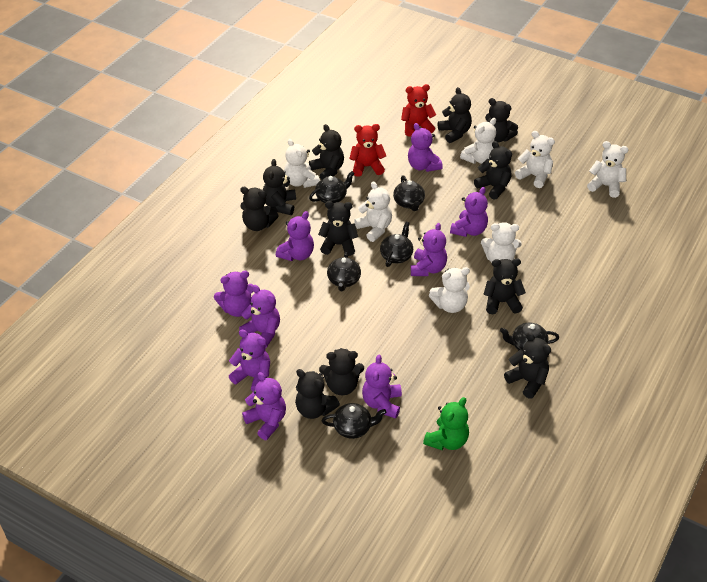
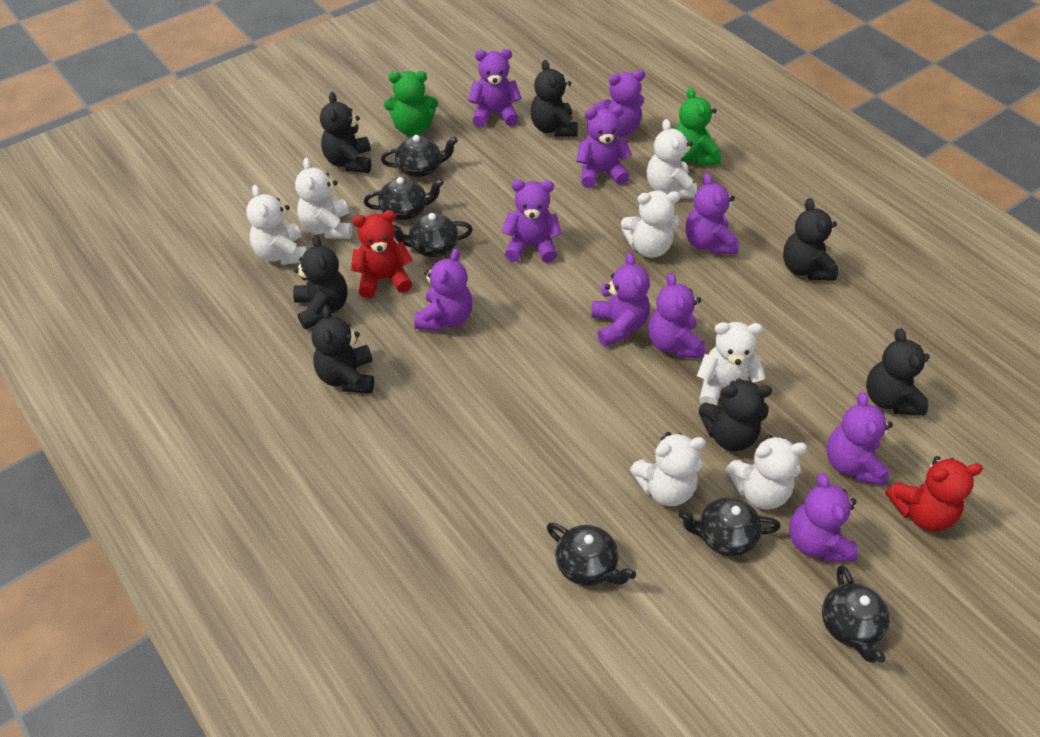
black teddy bear: 11 -> 7
green teddy bear: 1 -> 2
purple teddy bear: 9 -> 10

